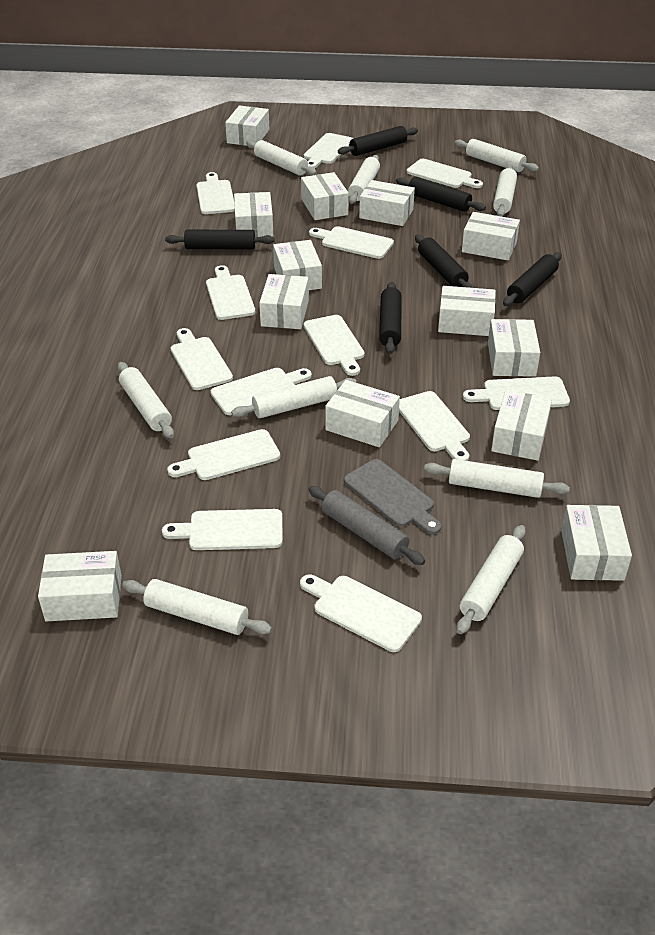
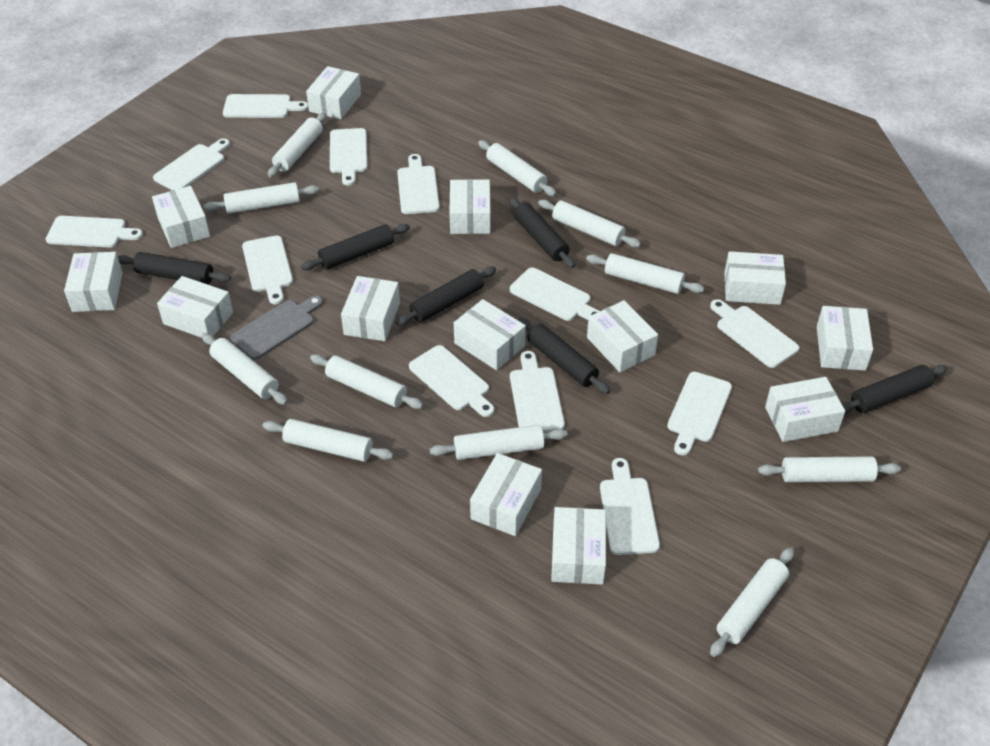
grey rolling pin: 1 -> 0
white cutting board: 13 -> 12
white rolling pin: 9 -> 11

